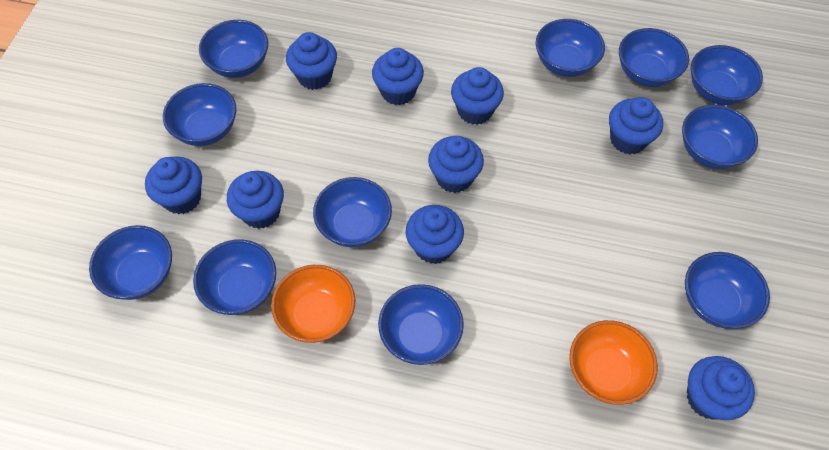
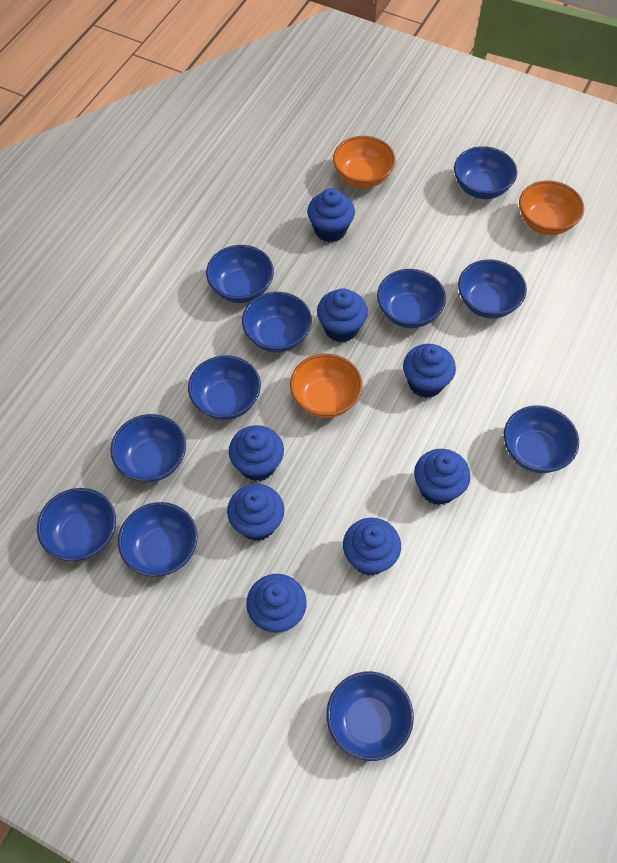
blue cupcake: 9 -> 8
orange bowl: 2 -> 3

